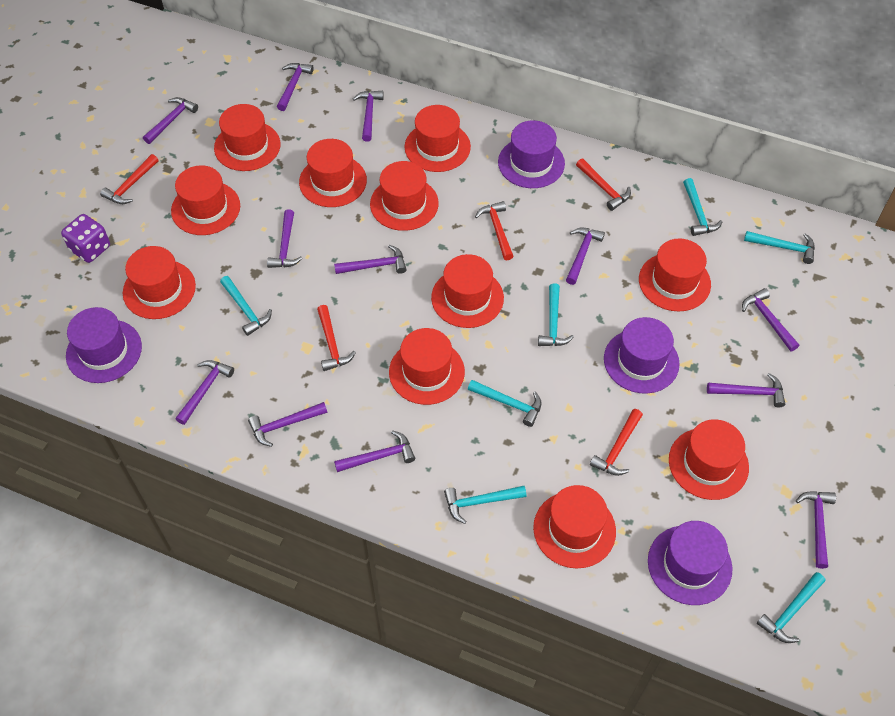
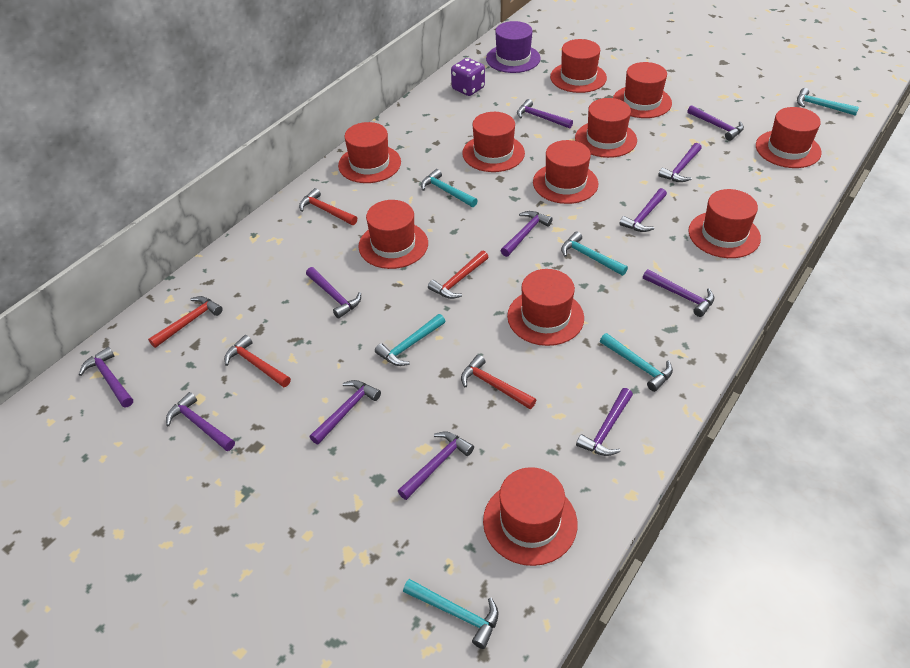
purple hat: 4 -> 1
turquoise hammer: 7 -> 6

